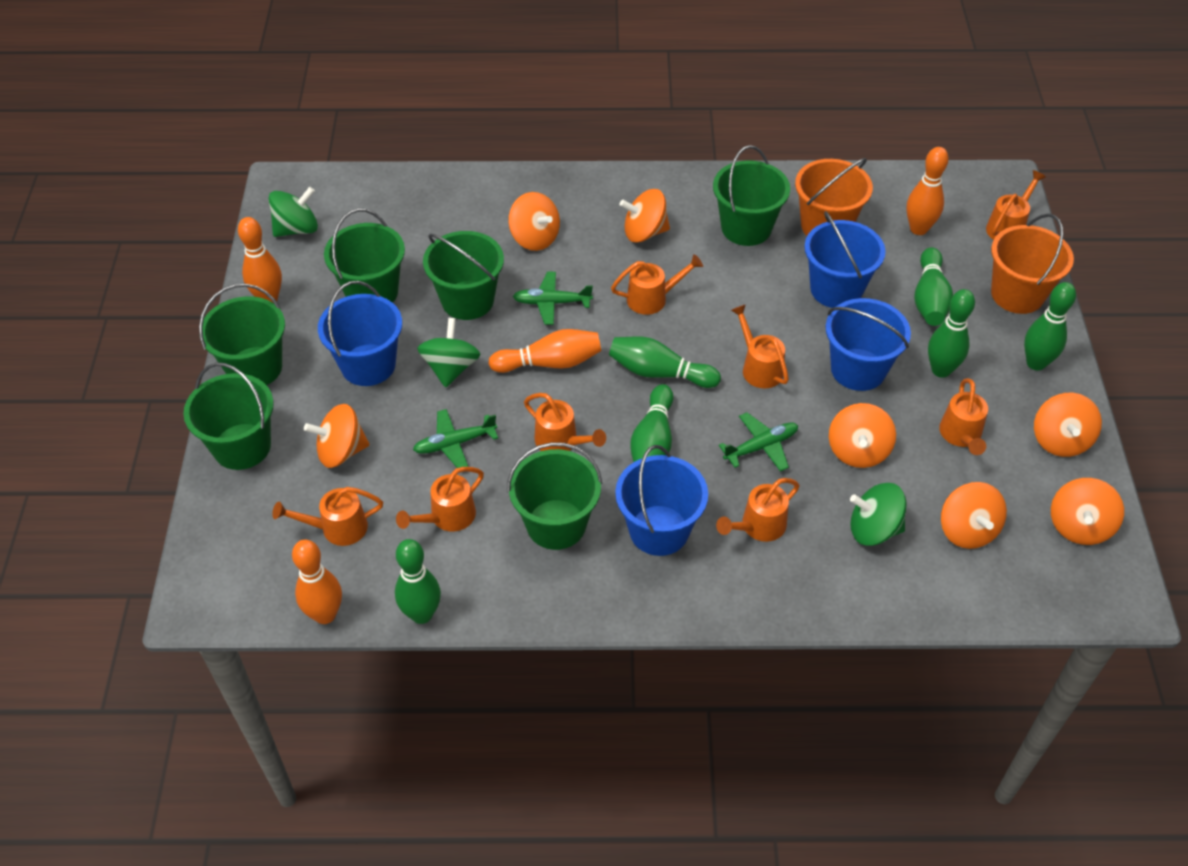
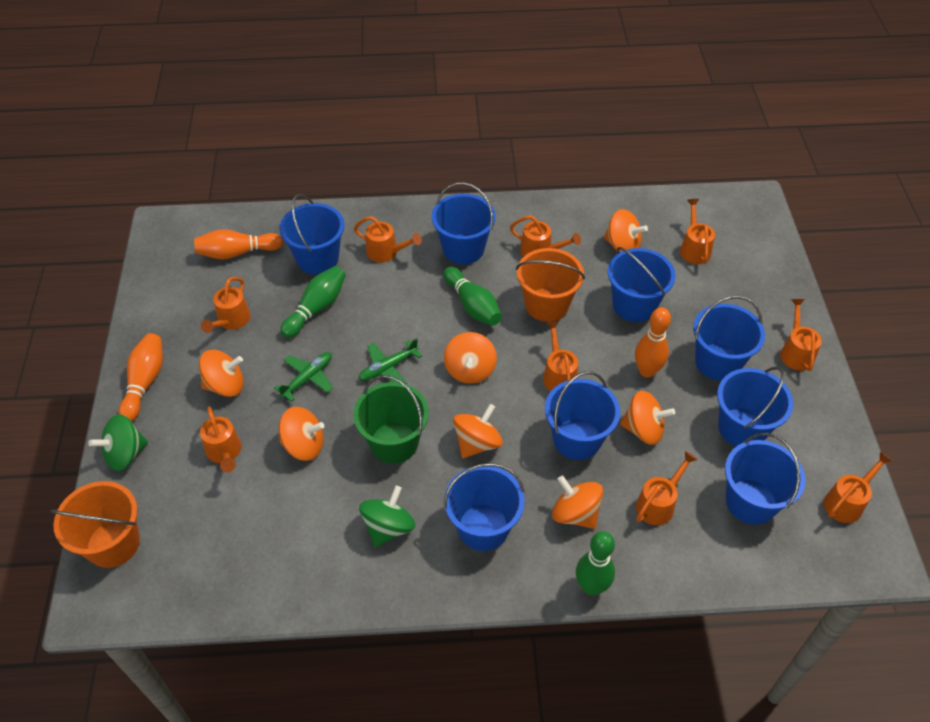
blue bucket: 4 -> 8
green bowling pin: 6 -> 3
green bucket: 6 -> 1
green plane: 3 -> 2
green spinning top: 3 -> 2
orange bowling pin: 4 -> 3
orange watering can: 8 -> 9

